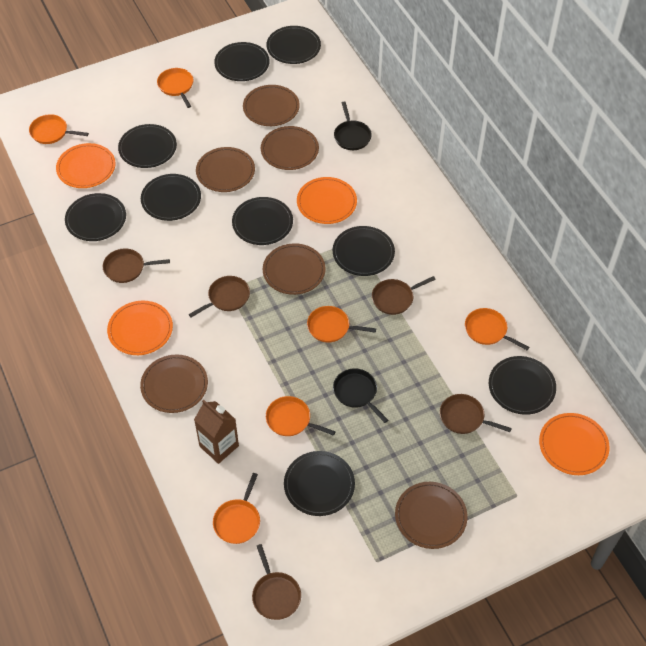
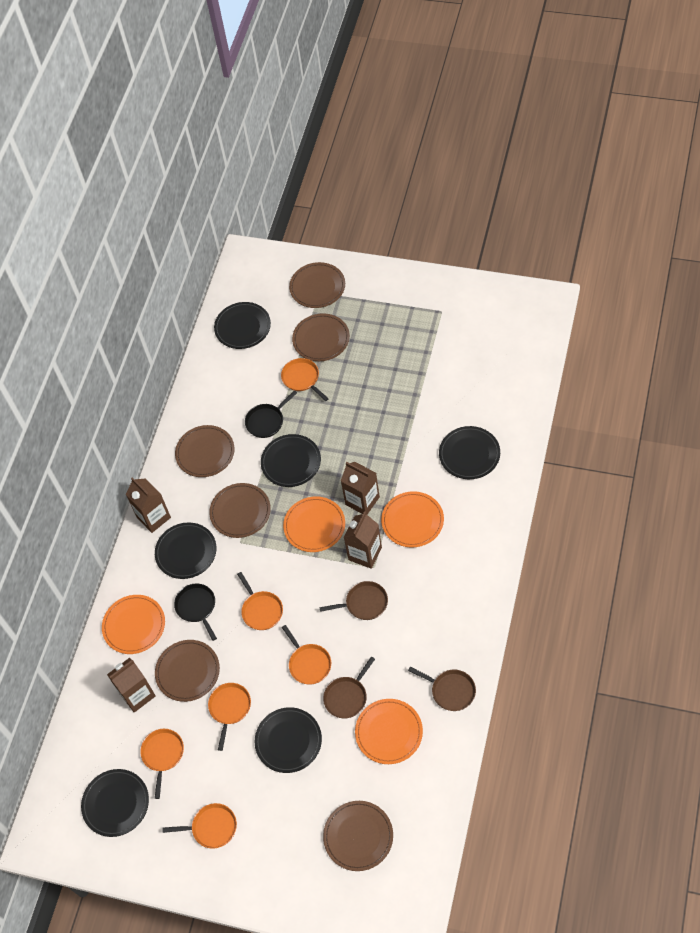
black plate: 9 -> 6
brown carton: 1 -> 4
brown pan: 5 -> 3

